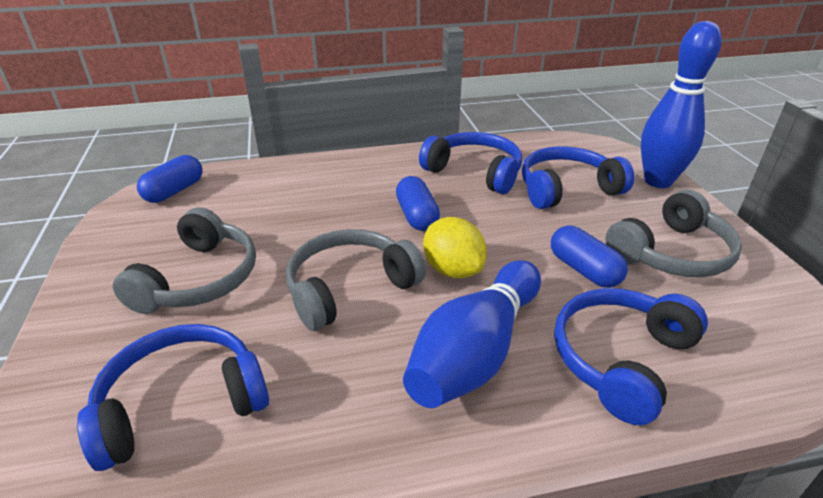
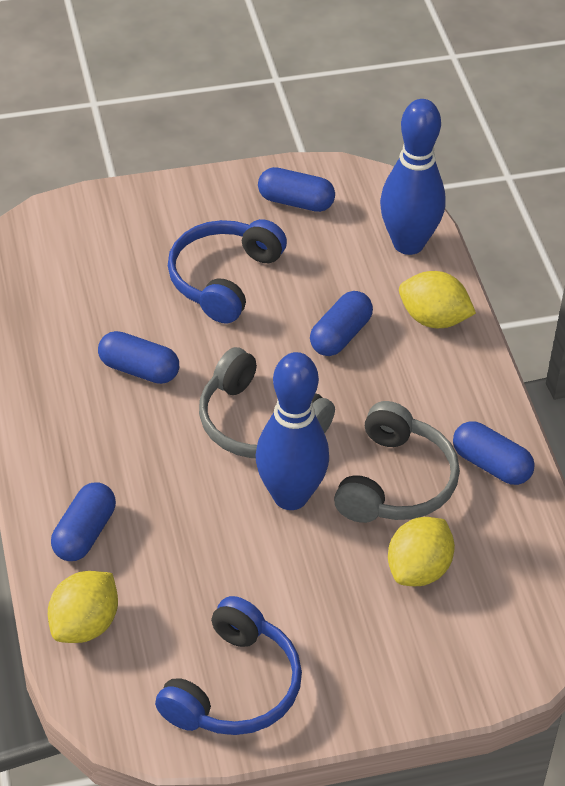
blue capsule: 3 -> 5
blue headphones: 4 -> 2
grey headphones: 3 -> 2
yellow lemon: 1 -> 3

